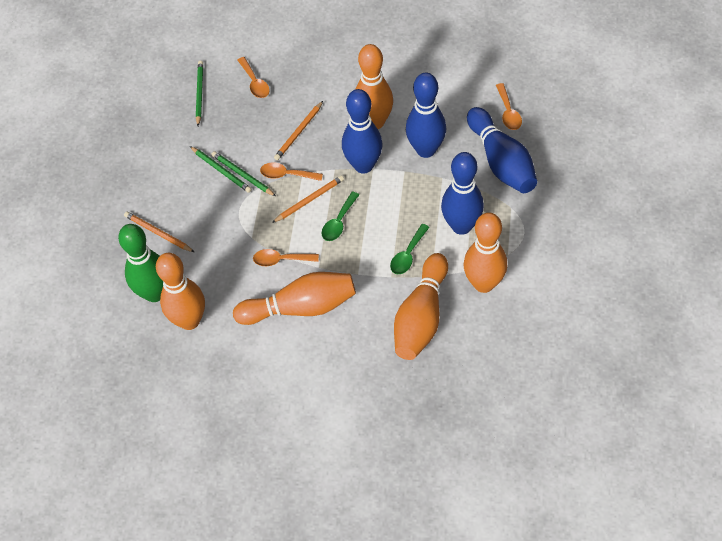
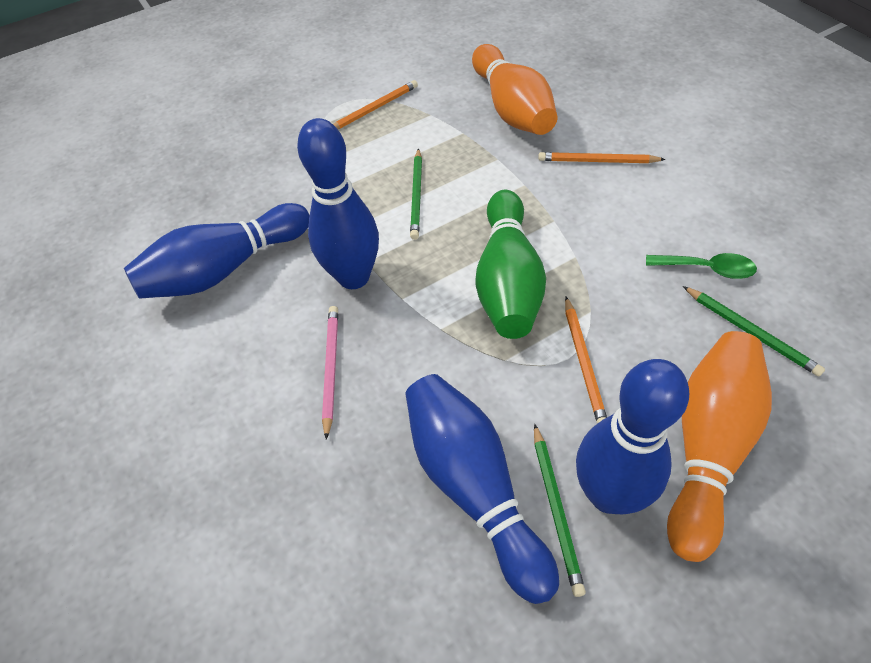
green spoon: 2 -> 1
orange bowling pin: 5 -> 2
orange spoon: 4 -> 0
pink pencil: 0 -> 1

